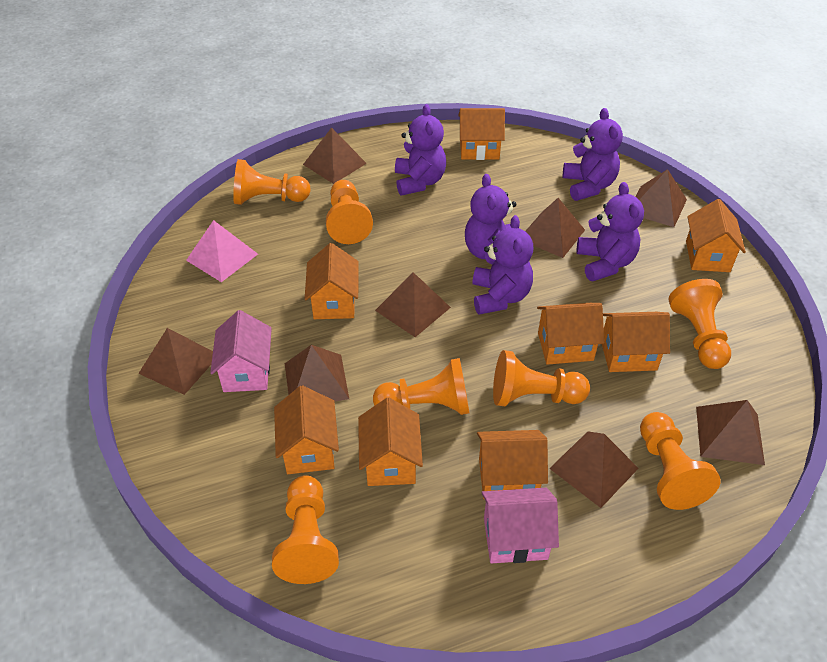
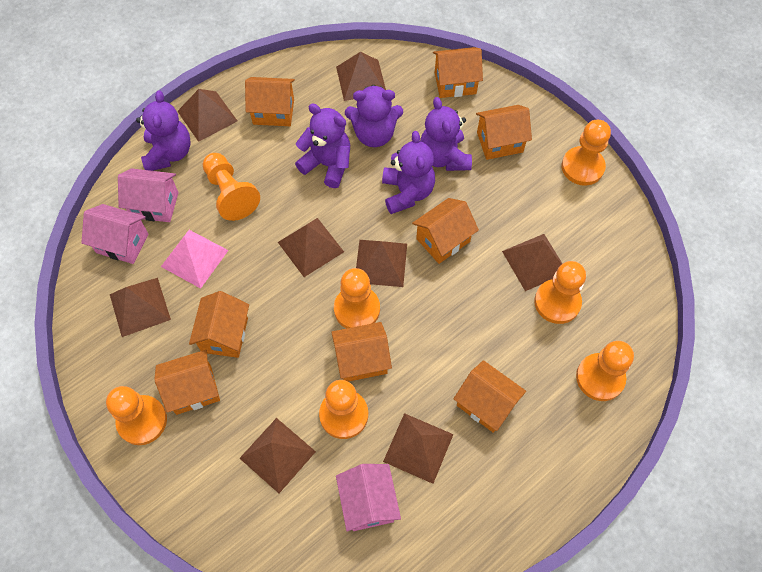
pink house: 2 -> 3

